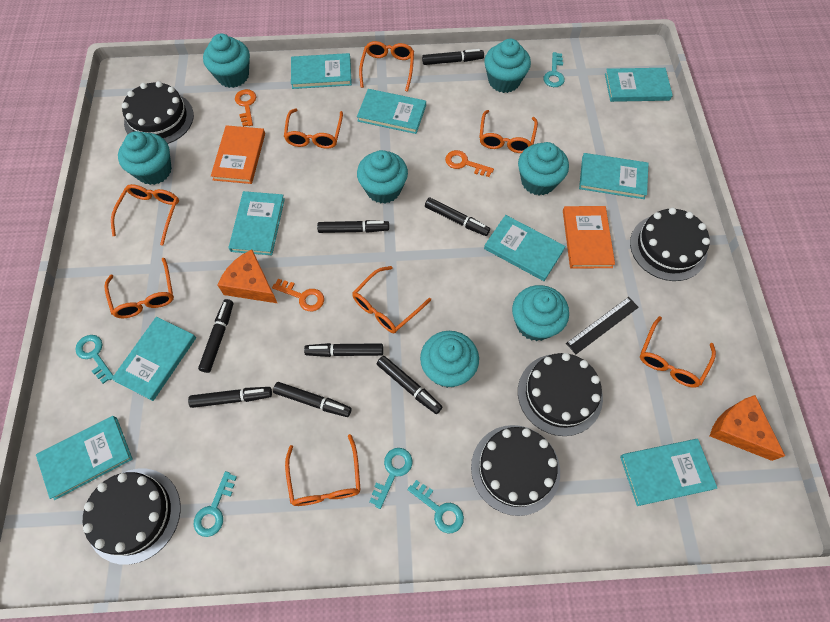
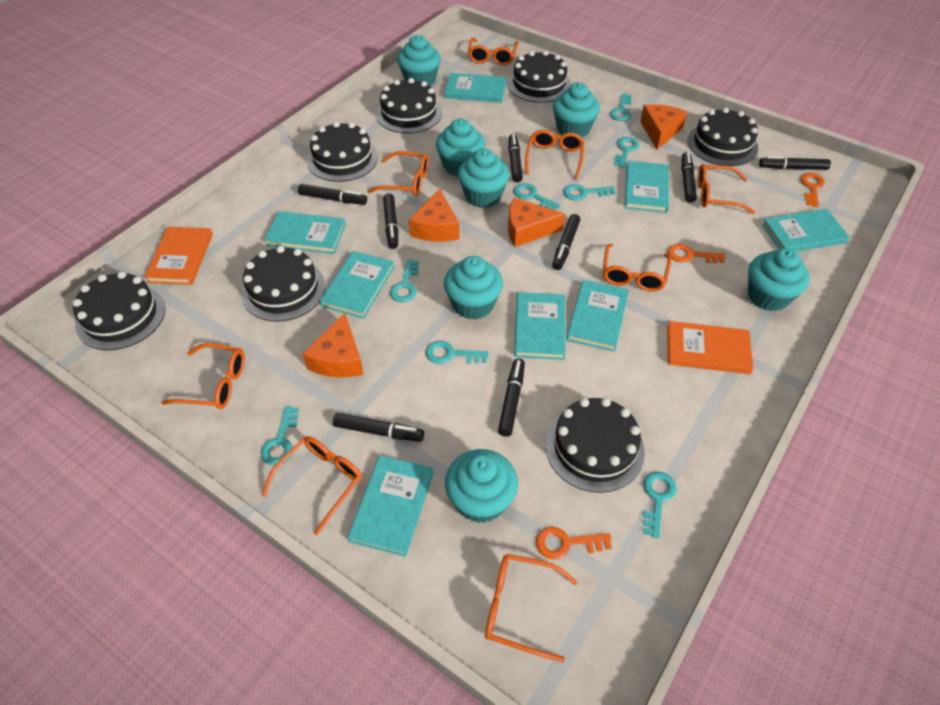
black cake: 5 -> 7
black ruler: 1 -> 0
orange cheese: 2 -> 4
turquoise book: 9 -> 8
turquoise key: 5 -> 8

